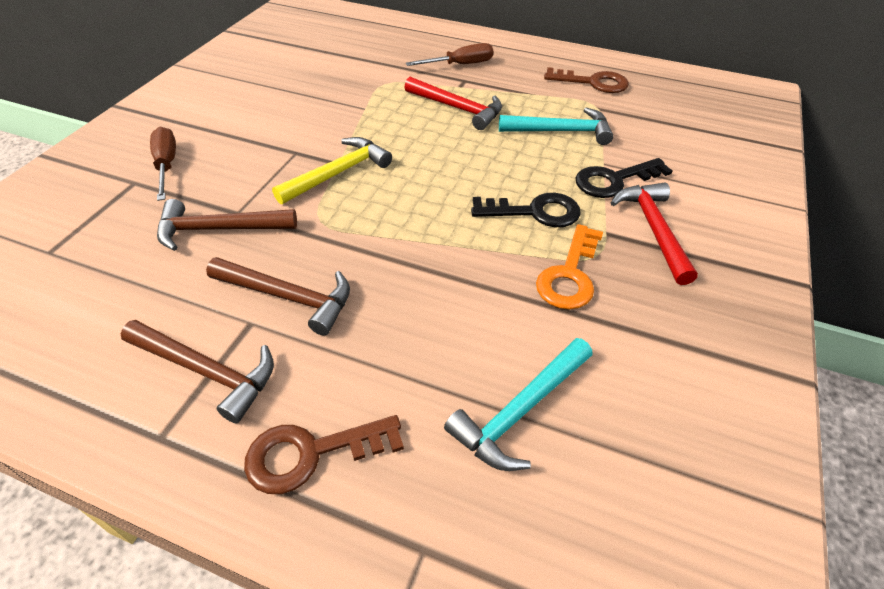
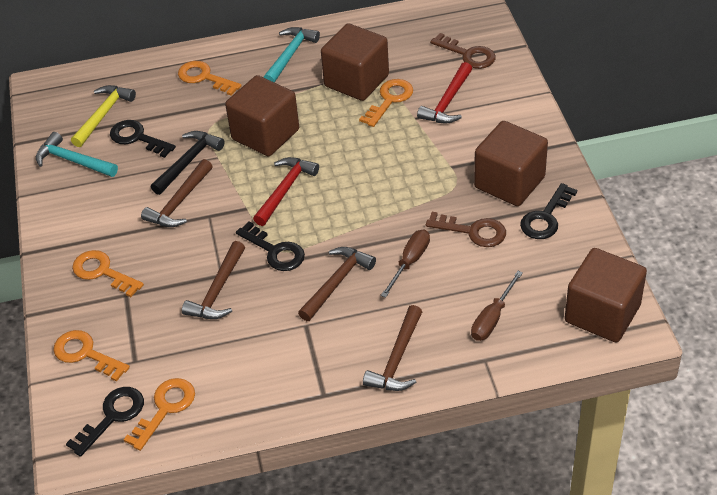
black hammer: 0 -> 1
black key: 2 -> 4
brown cube: 0 -> 4
brown hammer: 3 -> 4
orange key: 1 -> 5

